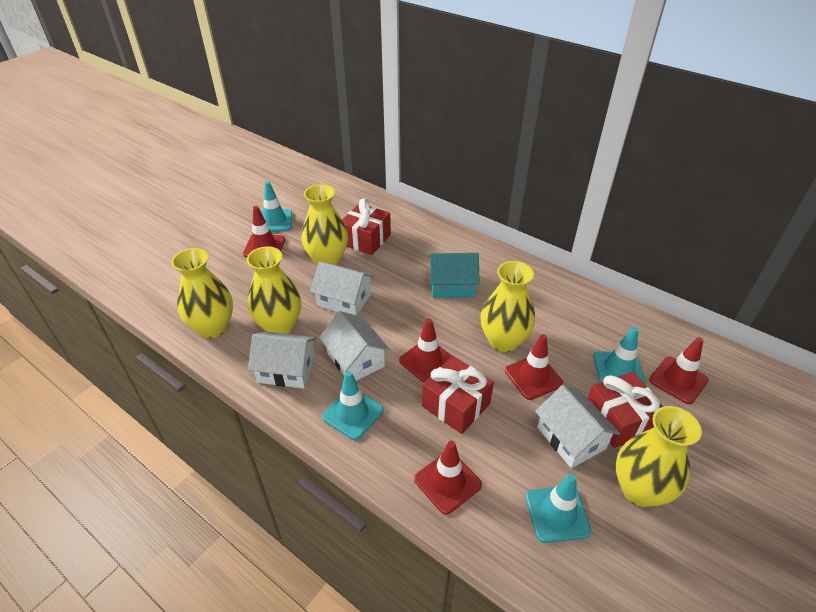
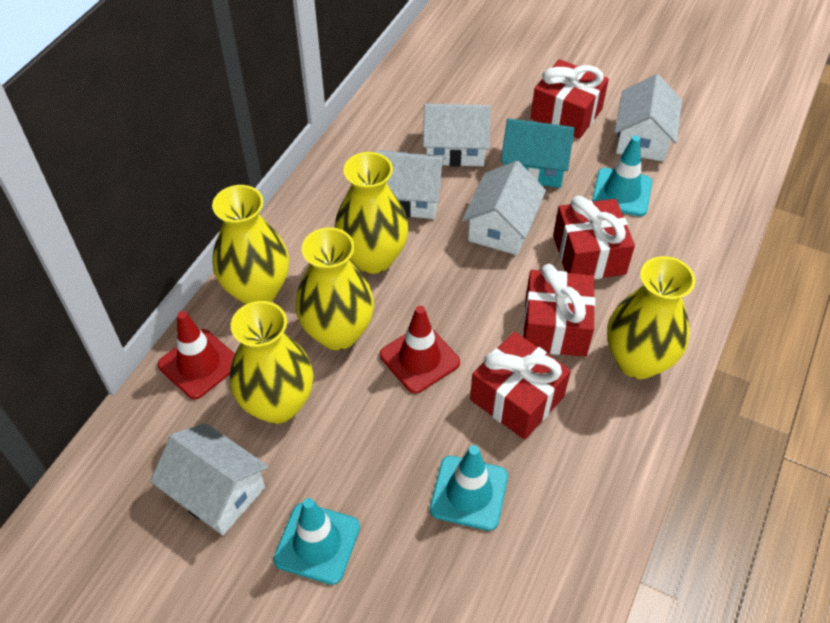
red gift: 3 -> 4
red traffic cone: 5 -> 2
turquoise traffic cone: 4 -> 3
white house: 4 -> 5

